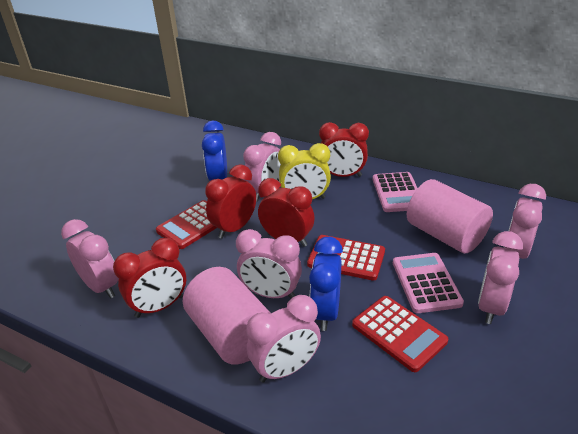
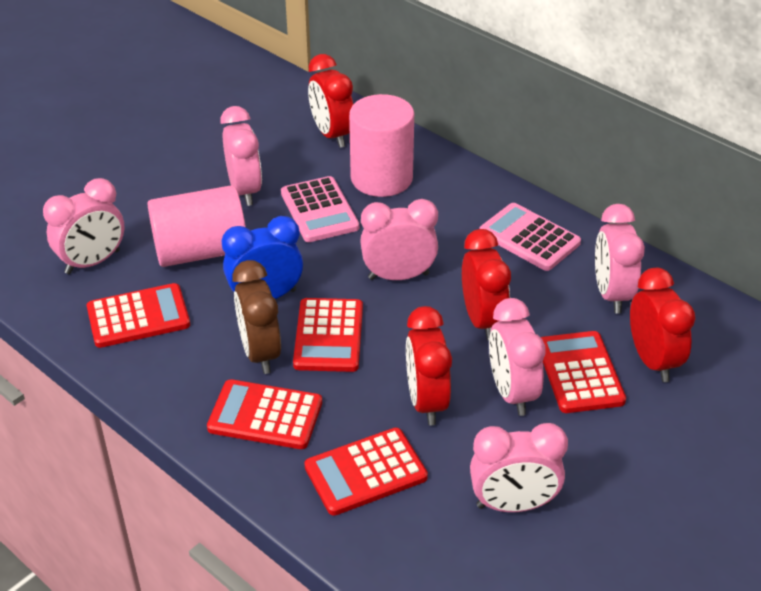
blue clock: 2 -> 1
brown clock: 0 -> 1
red calculator: 3 -> 5
yellow clock: 1 -> 0

